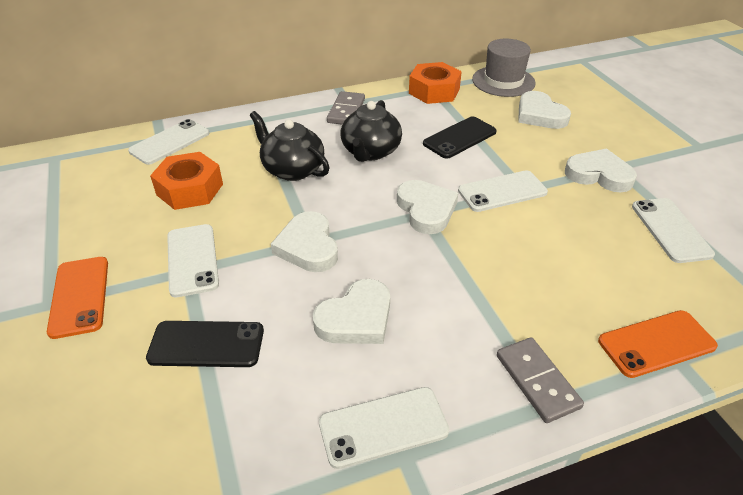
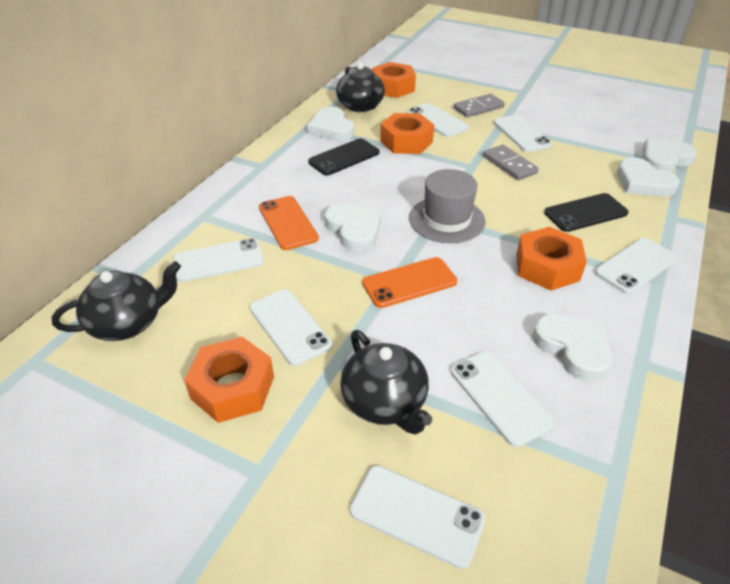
black teapot: 2 -> 3
orange nut: 2 -> 4
white phone: 5 -> 7

